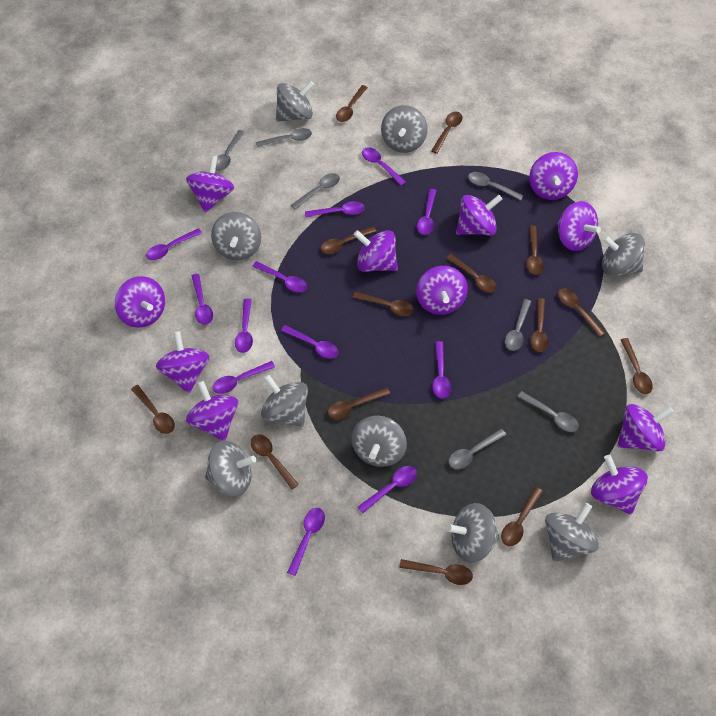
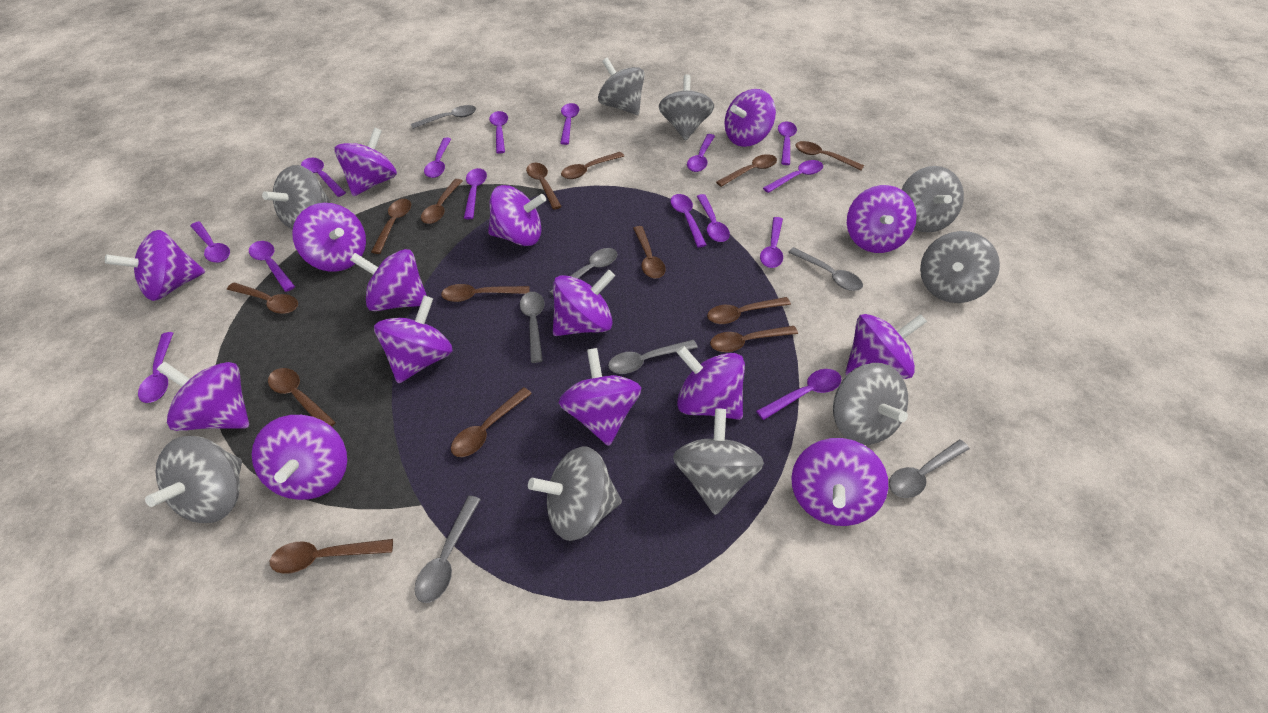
purple spinning top: 11 -> 15
purple spoon: 12 -> 15

